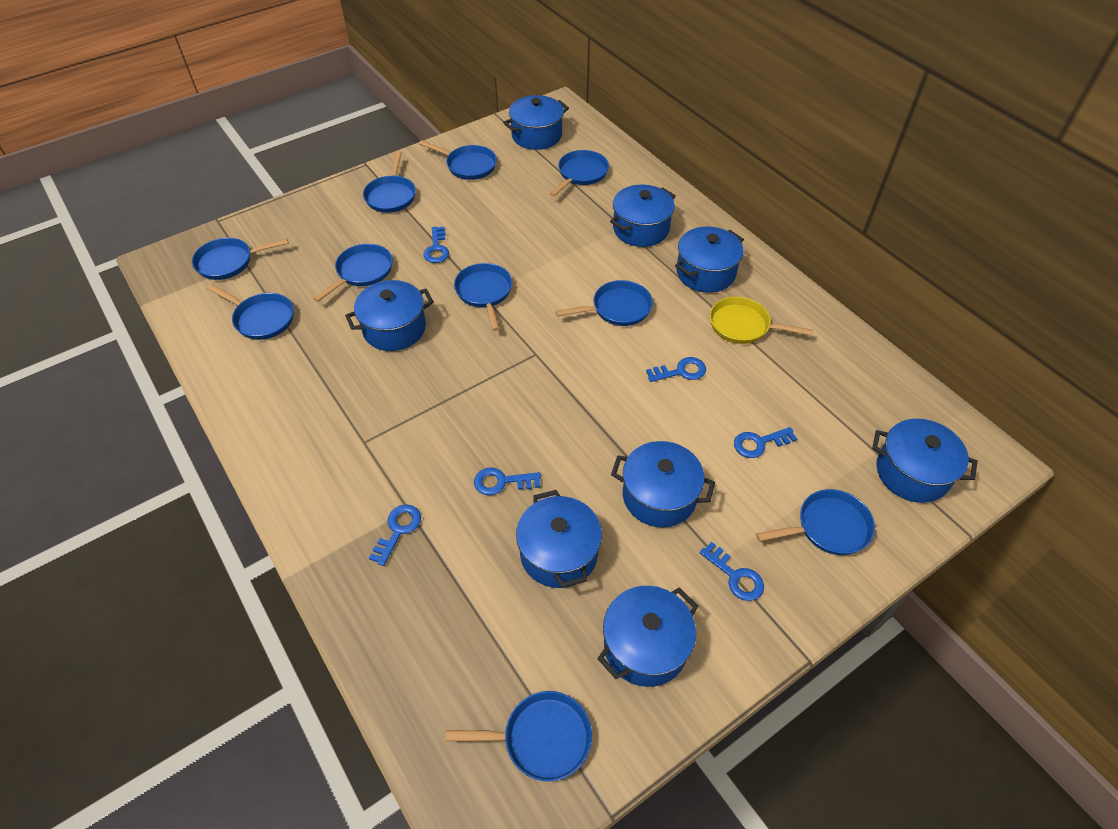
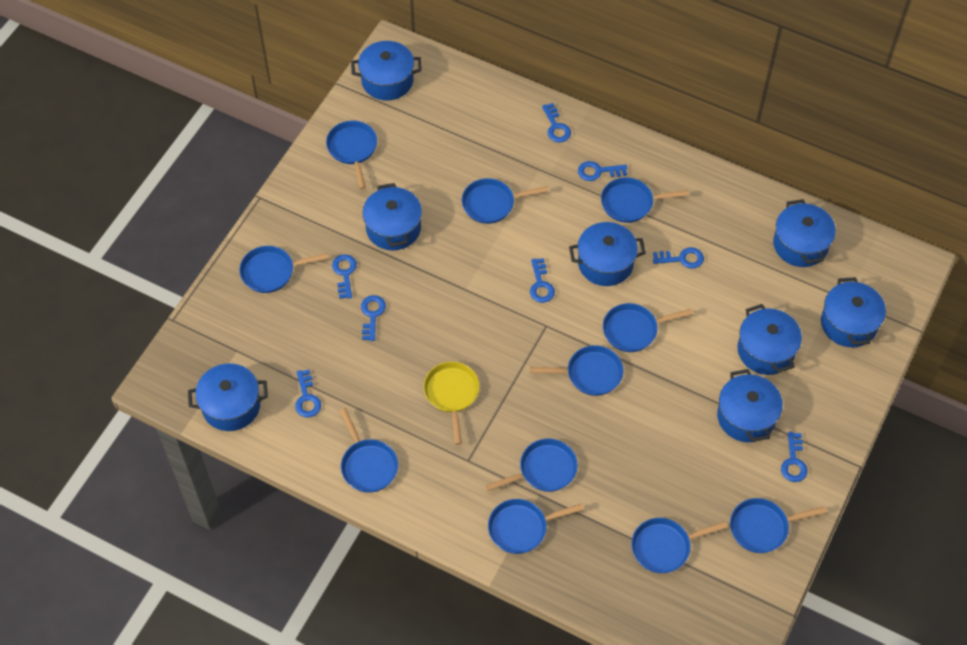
blue key: 6 -> 8
blue pan: 10 -> 11

